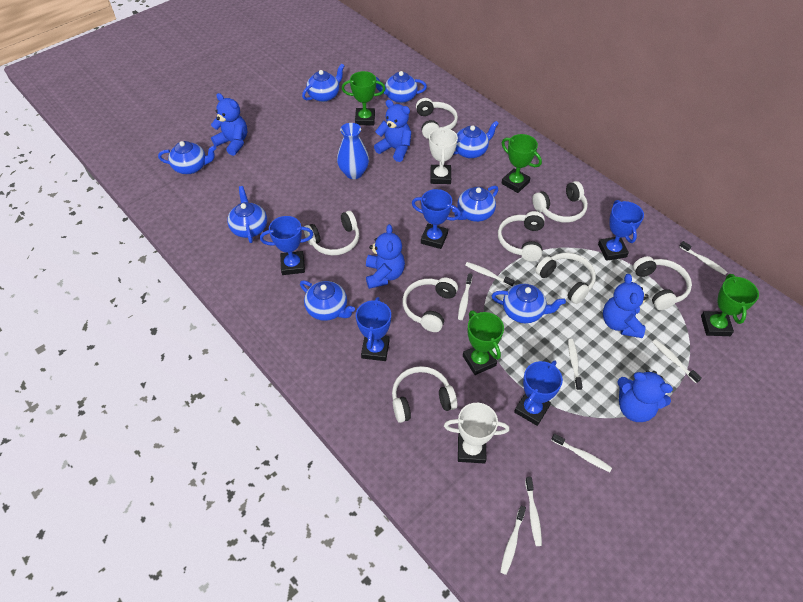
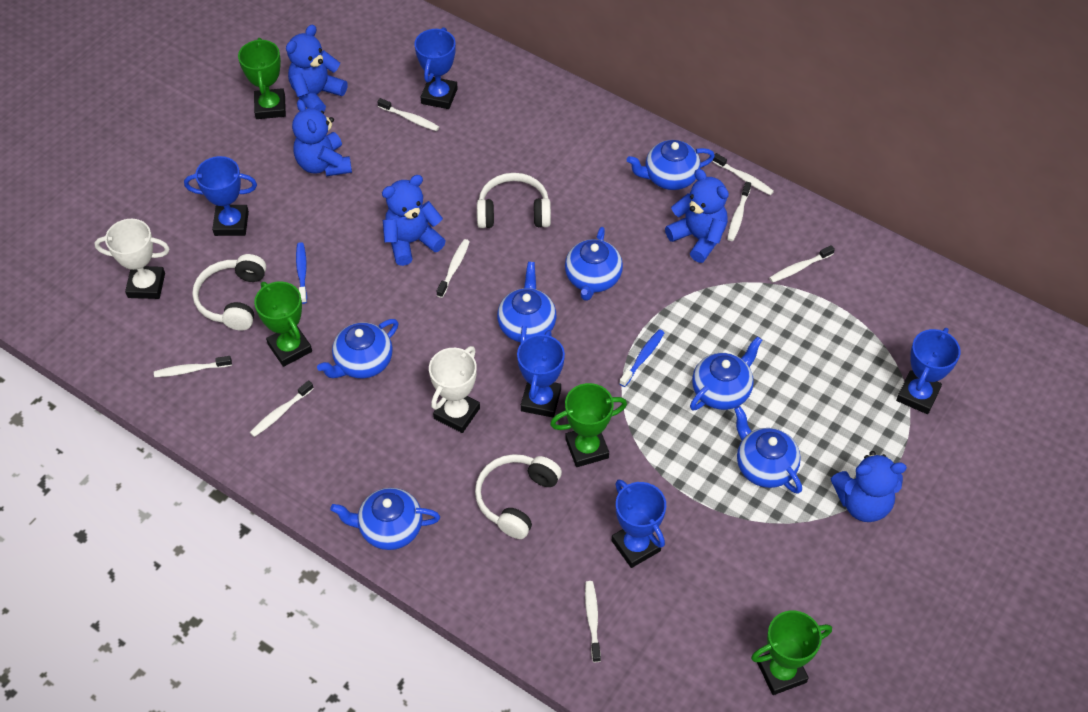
blue teapot: 8 -> 7
blue toothbrush: 0 -> 2
blue vase: 1 -> 0
white headphones: 8 -> 3

